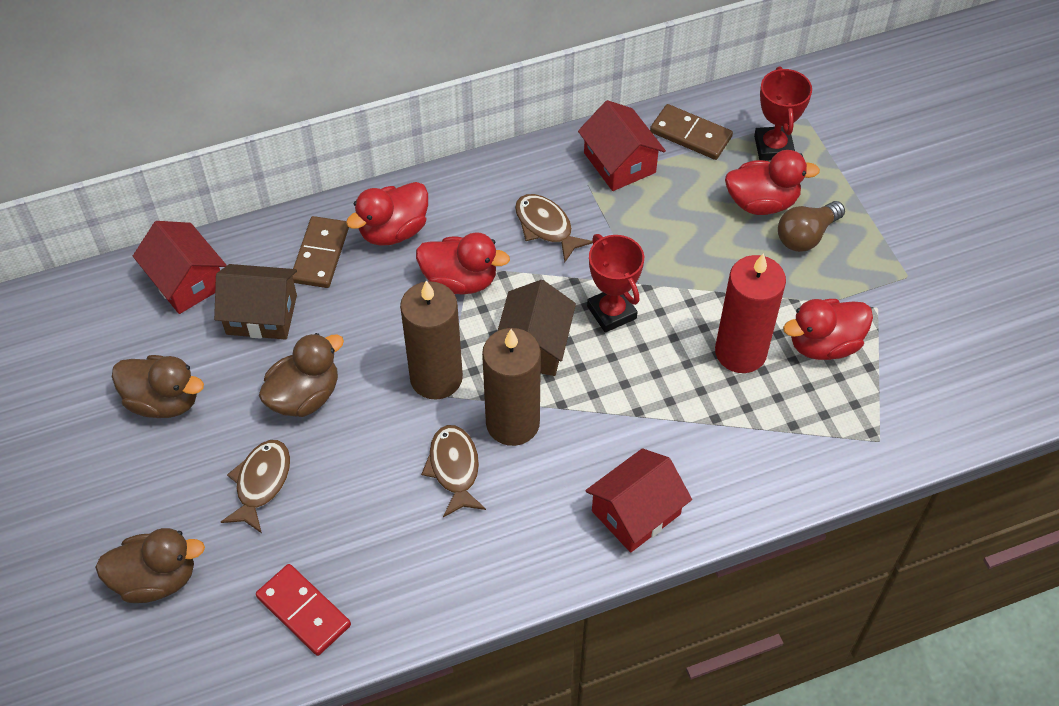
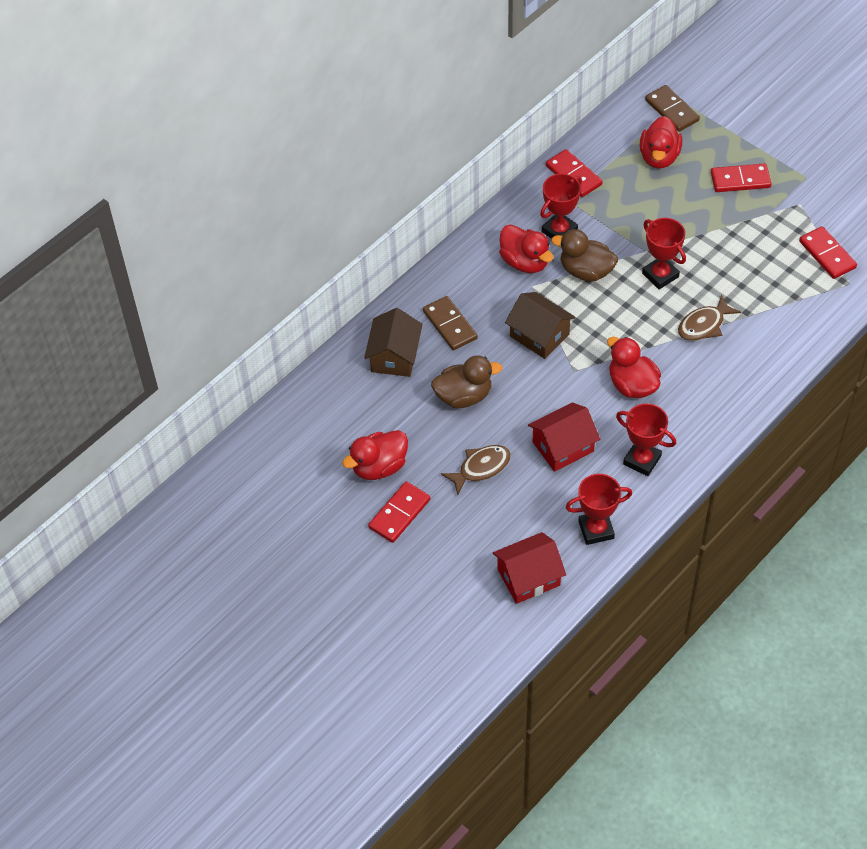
brown candle: 2 -> 0
brown duck: 3 -> 2
brown fish: 3 -> 2
brown light bulb: 1 -> 0
red candle: 1 -> 0
red domino: 1 -> 4
red house: 3 -> 2
red trophy: 2 -> 4

